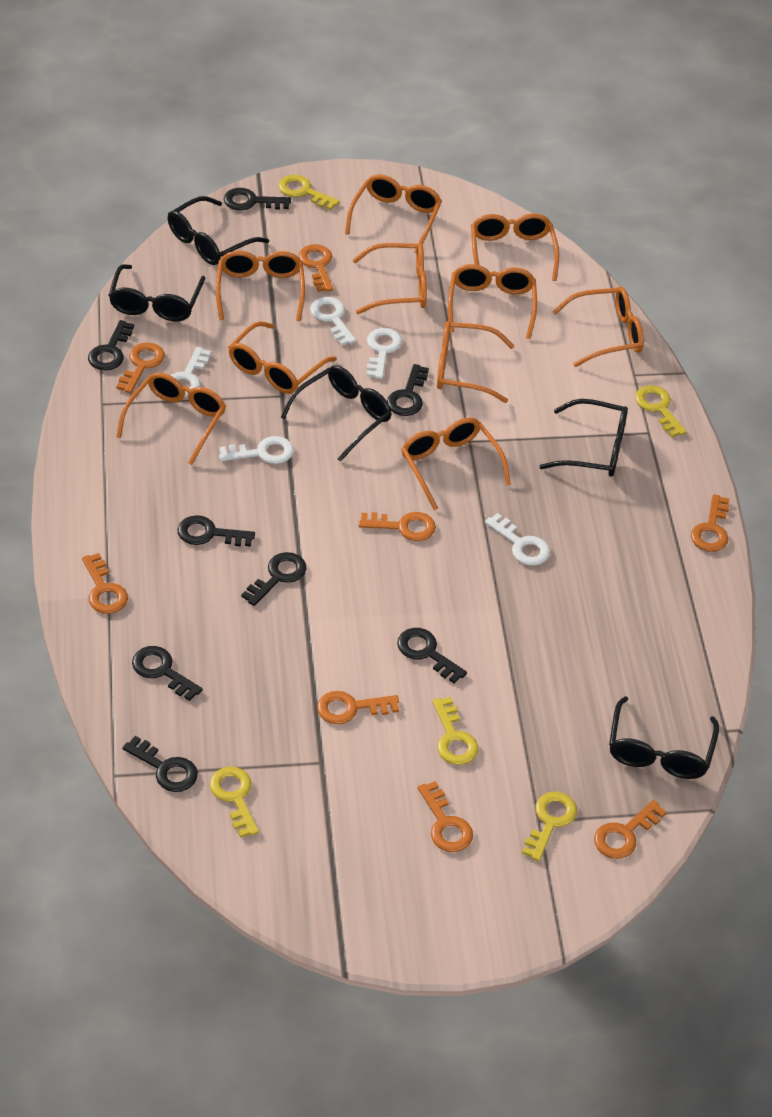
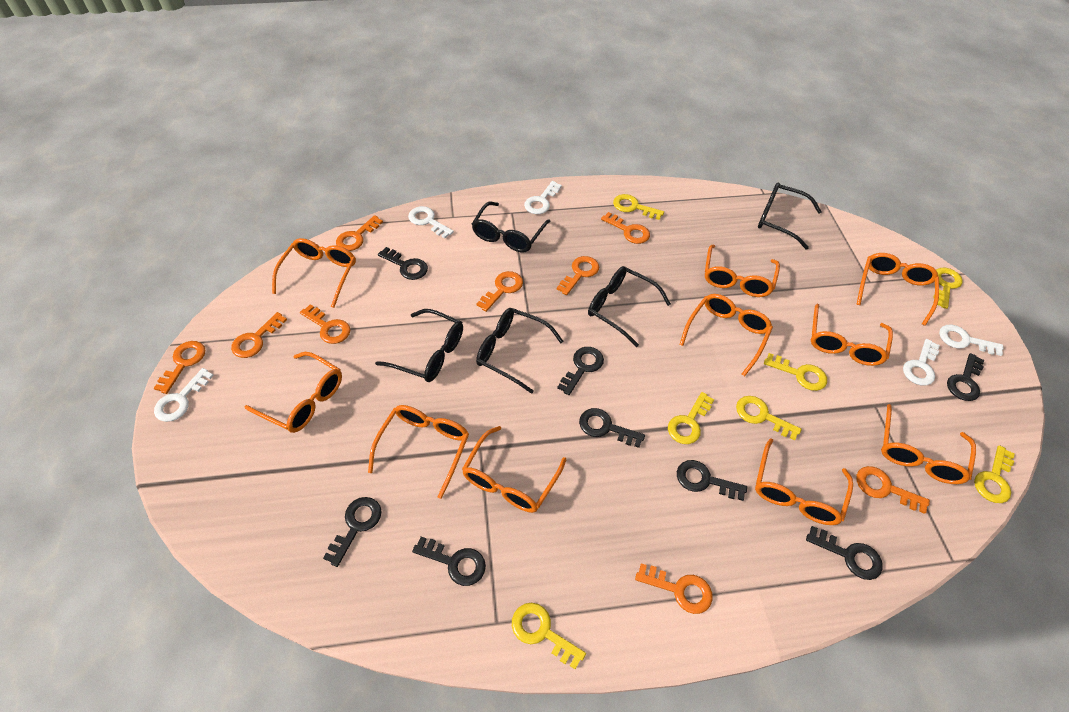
orange key: 8 -> 9
yellow key: 5 -> 7

